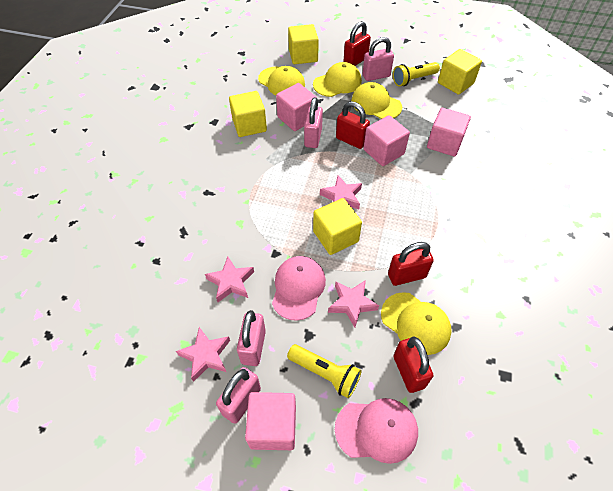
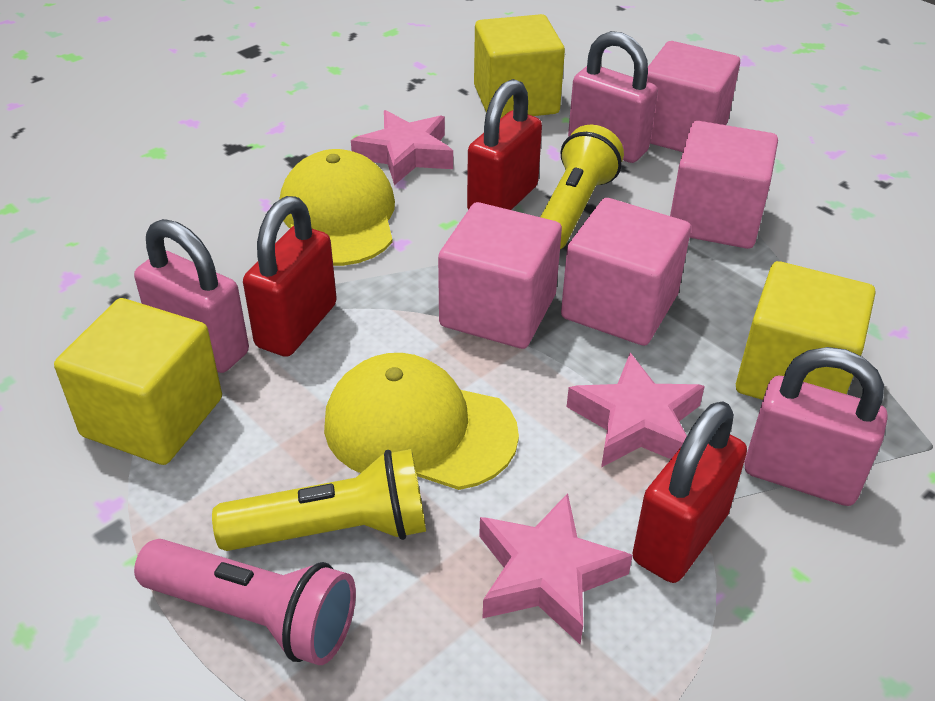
pink cap: 2 -> 0
pink flashlight: 0 -> 1
pink padlock: 4 -> 3
pink star: 4 -> 3
red padlock: 4 -> 3
yellow cap: 4 -> 2
yellow cube: 4 -> 3

